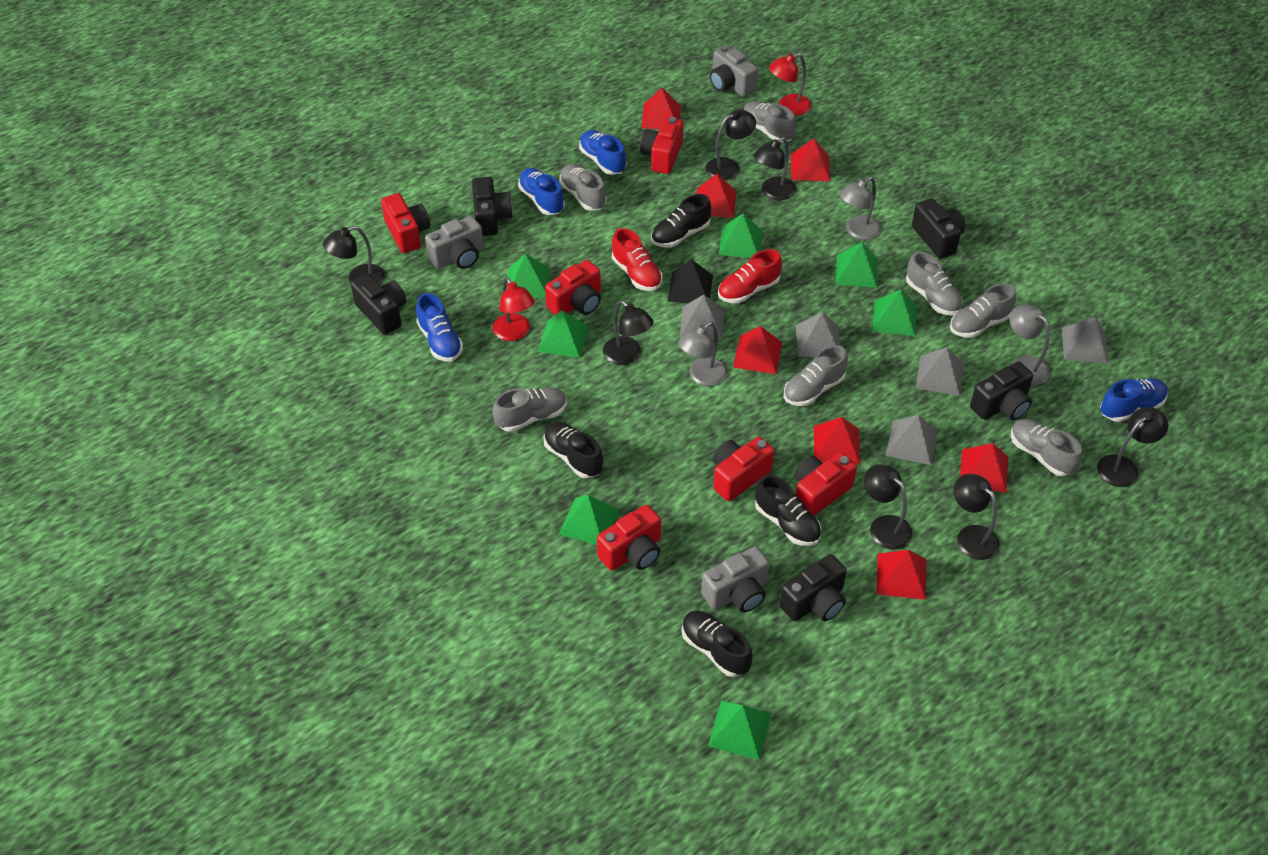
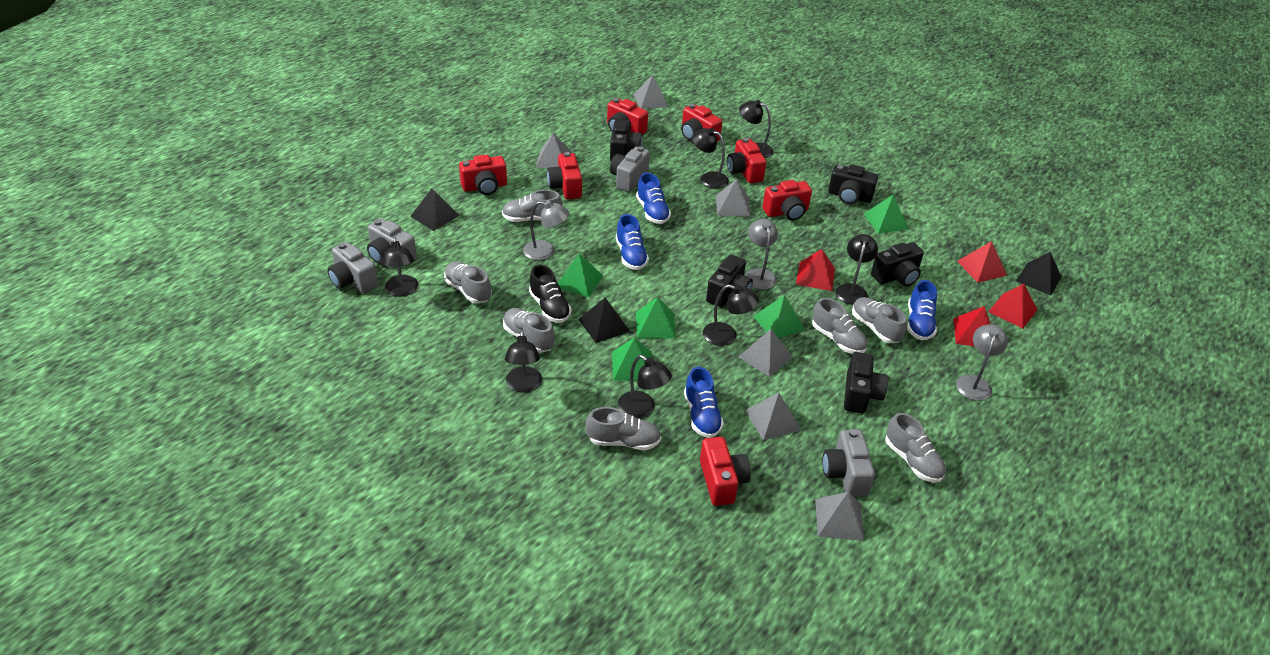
black pyramid: 1 -> 3
black shoe: 4 -> 1
green pyramid: 7 -> 5
grey camera: 3 -> 4
grey pyramid: 5 -> 6
red camera: 6 -> 7
red lamp: 2 -> 0
red pyramid: 7 -> 4
red shoe: 2 -> 0

